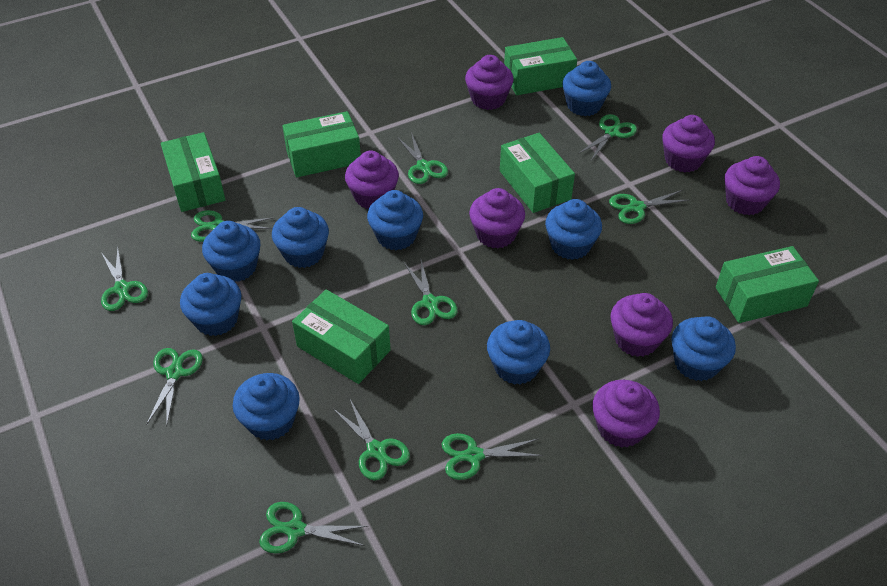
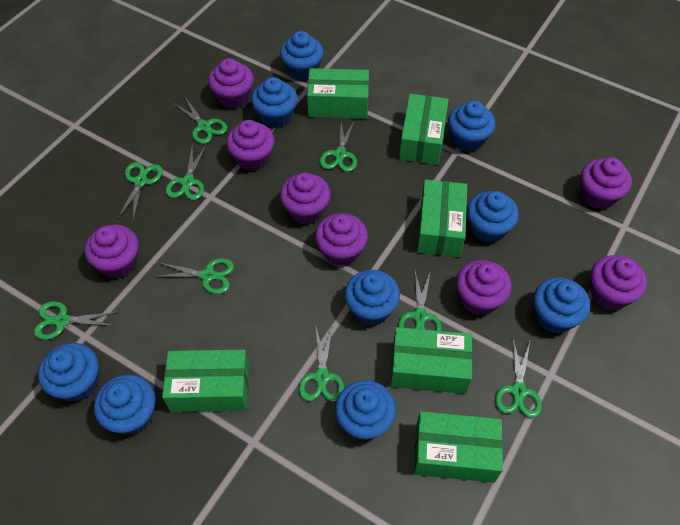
green scissors: 10 -> 9
purple cupcake: 7 -> 8

